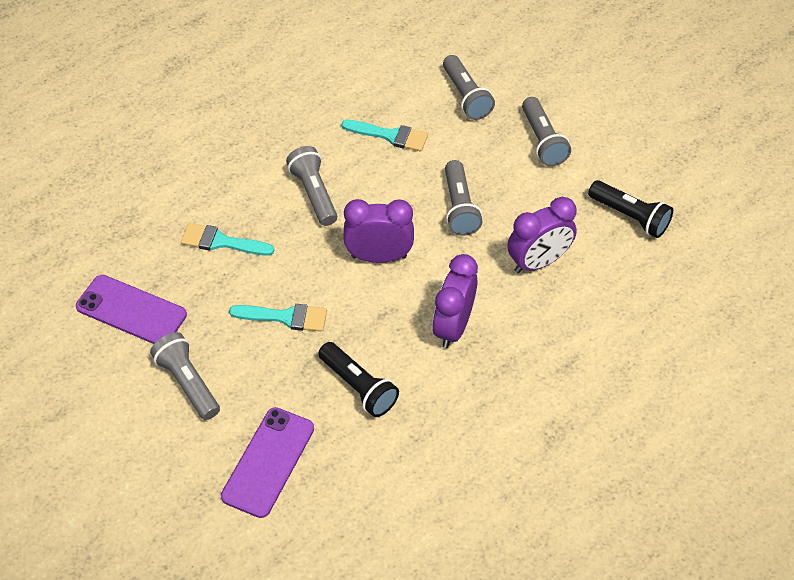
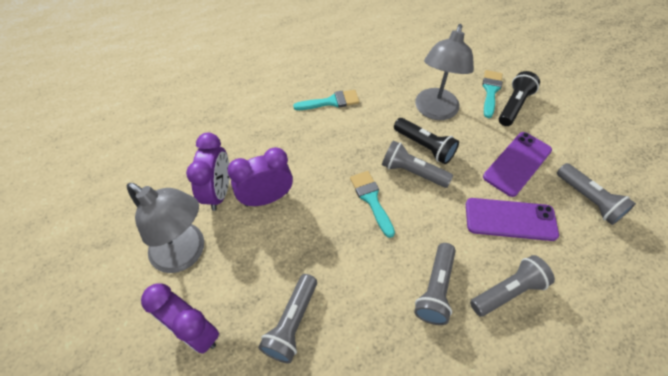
grey lamp: 0 -> 2

